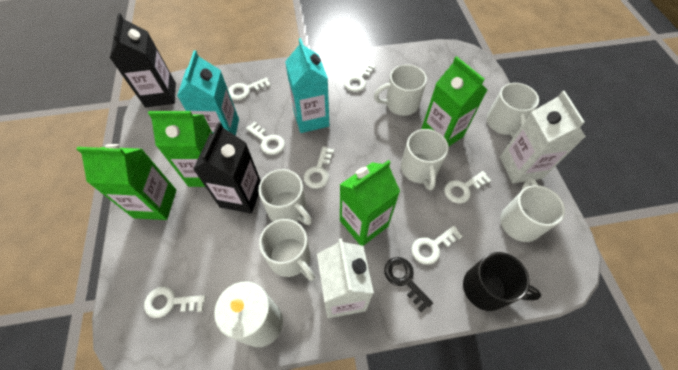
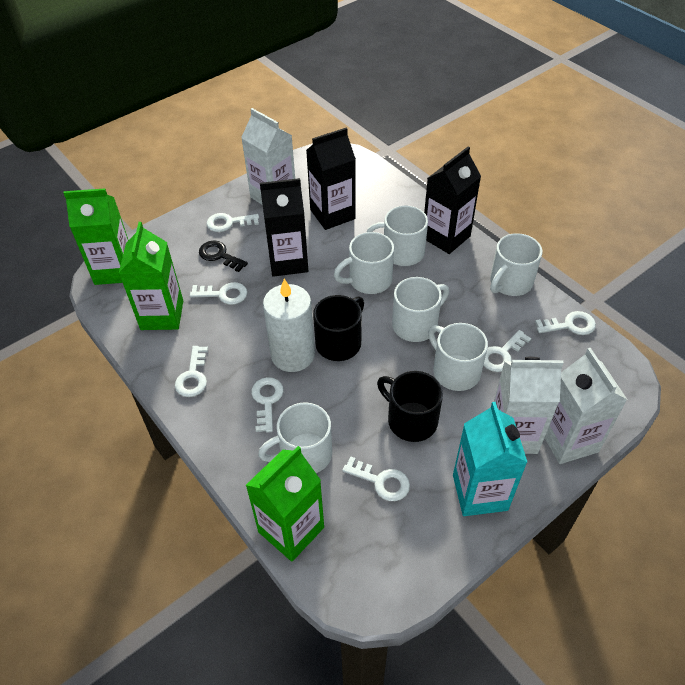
black carton: 2 -> 3
black mug: 1 -> 2
green carton: 4 -> 3
turquoise carton: 2 -> 1
white carton: 2 -> 3

